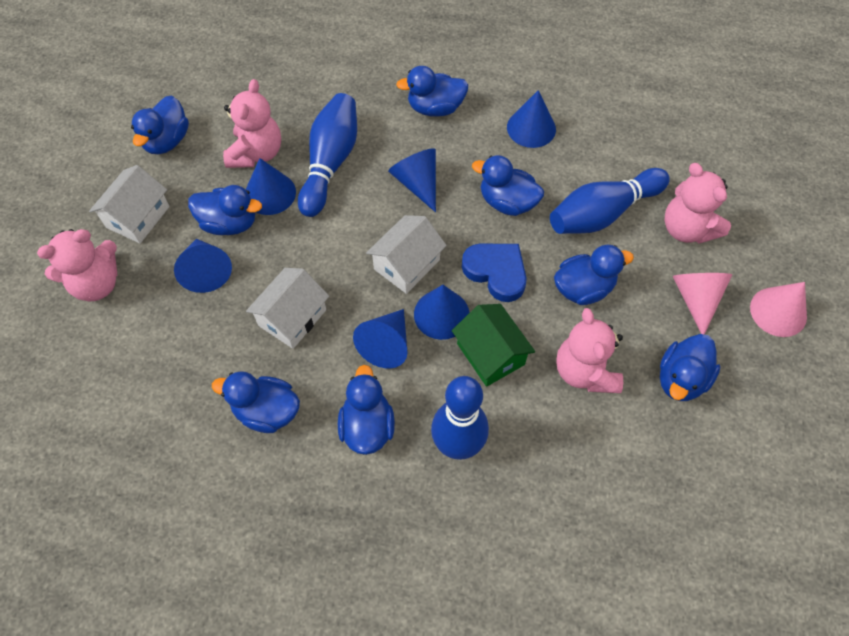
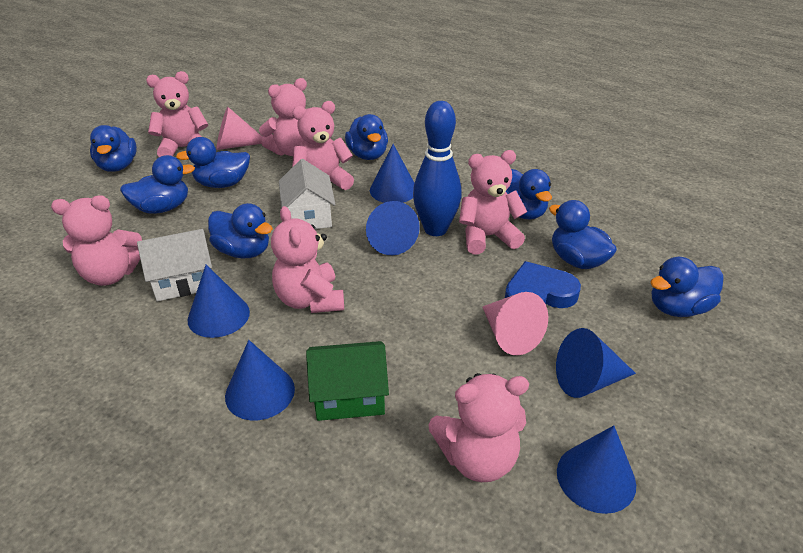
blue bowling pin: 3 -> 1
pink teddy bear: 4 -> 7
white house: 3 -> 2

